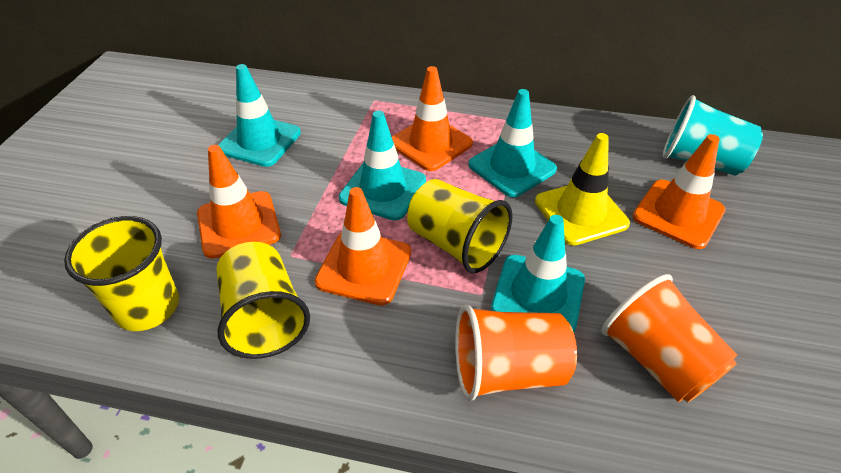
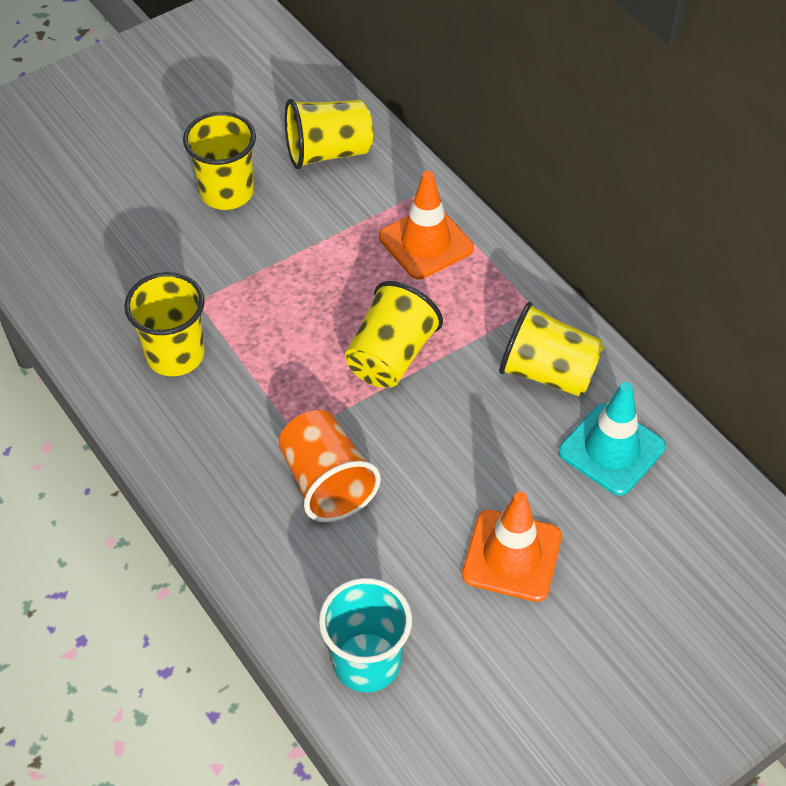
orange cup: 2 -> 1
orange traffic cone: 4 -> 2
turquoise traffic cone: 4 -> 1
yellow cup: 3 -> 5
yellow traffic cone: 1 -> 0

